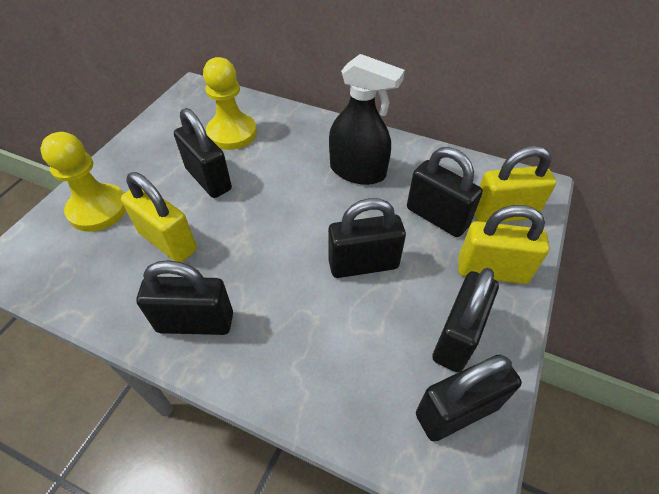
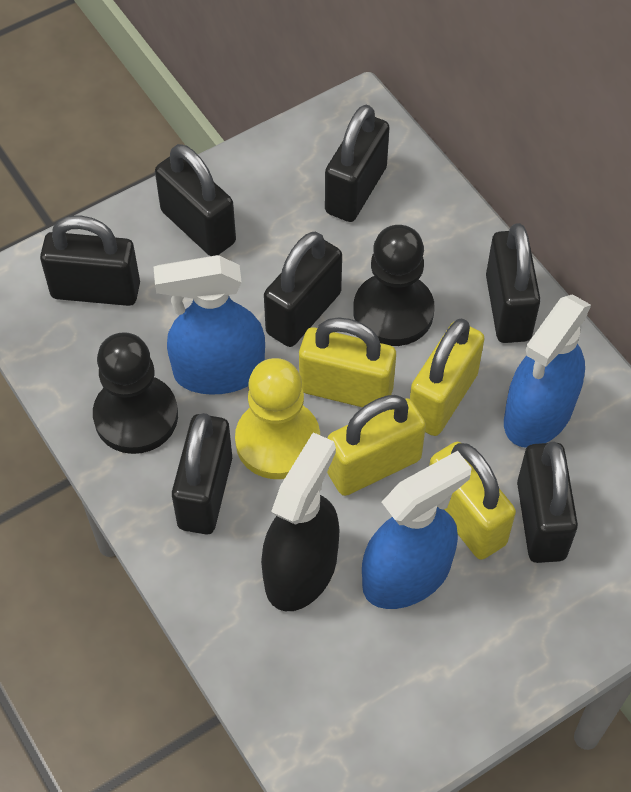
black padlock: 6 -> 7
black pawn: 0 -> 2
blue spray bottle: 0 -> 3
yellow padlock: 3 -> 4
yellow pawn: 2 -> 1

